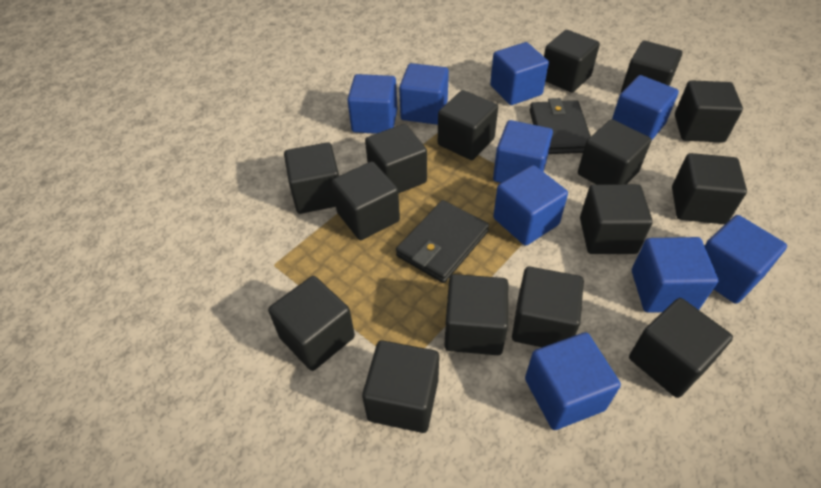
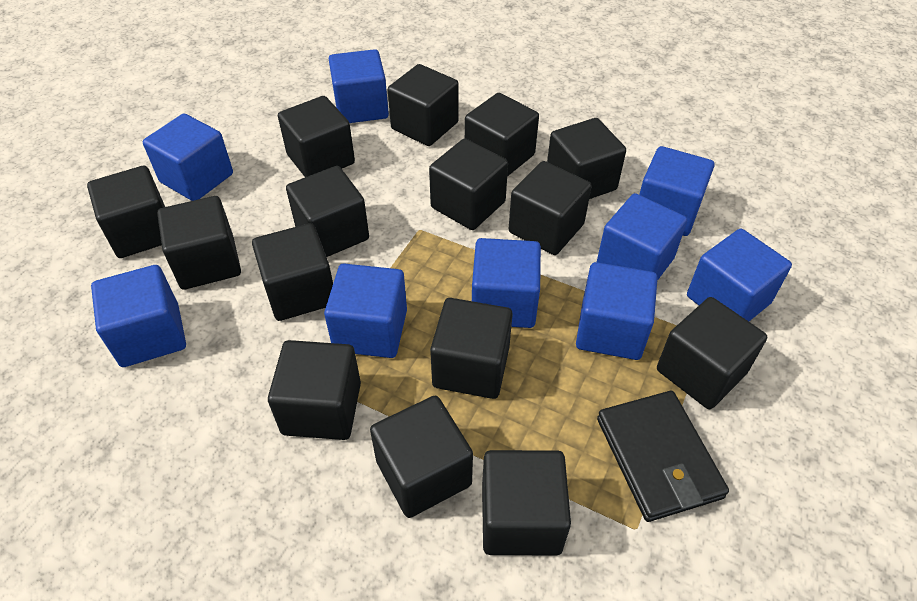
black wallet: 2 -> 1

